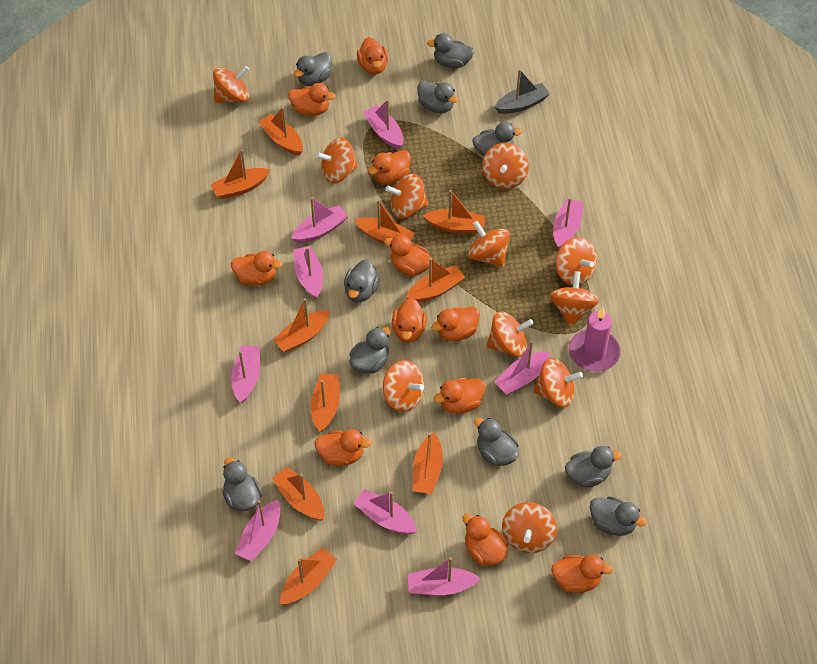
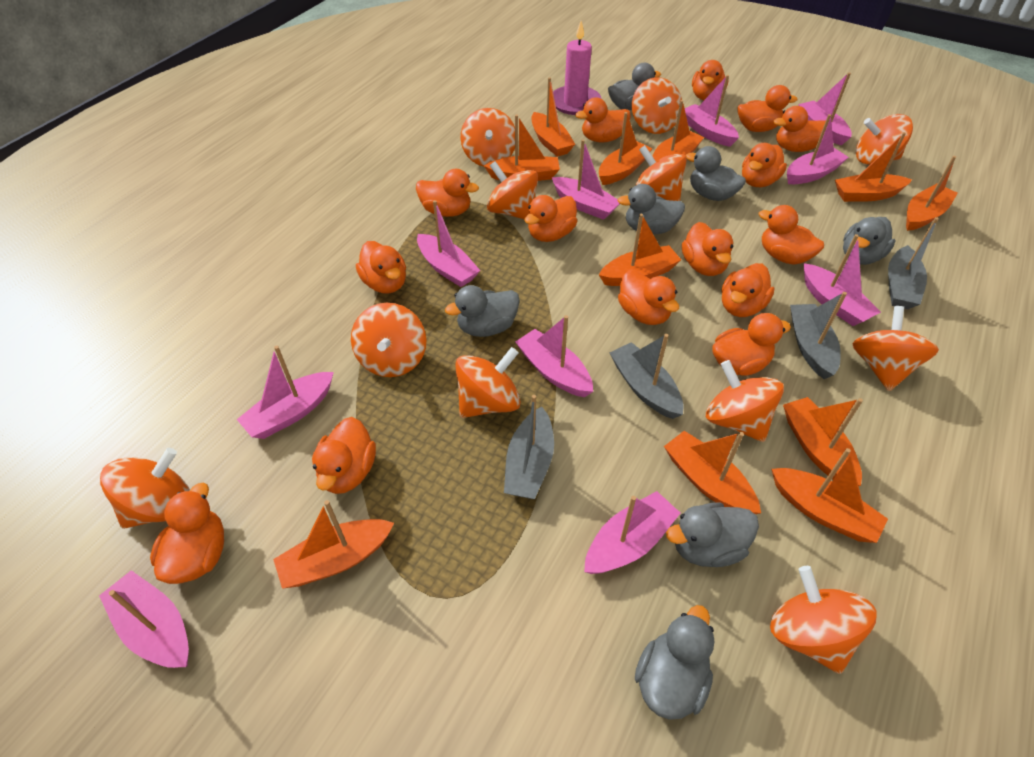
grey boat: 1 -> 4
grey duck: 10 -> 7
orange boat: 10 -> 11
orange duck: 11 -> 15
pink boat: 9 -> 10

